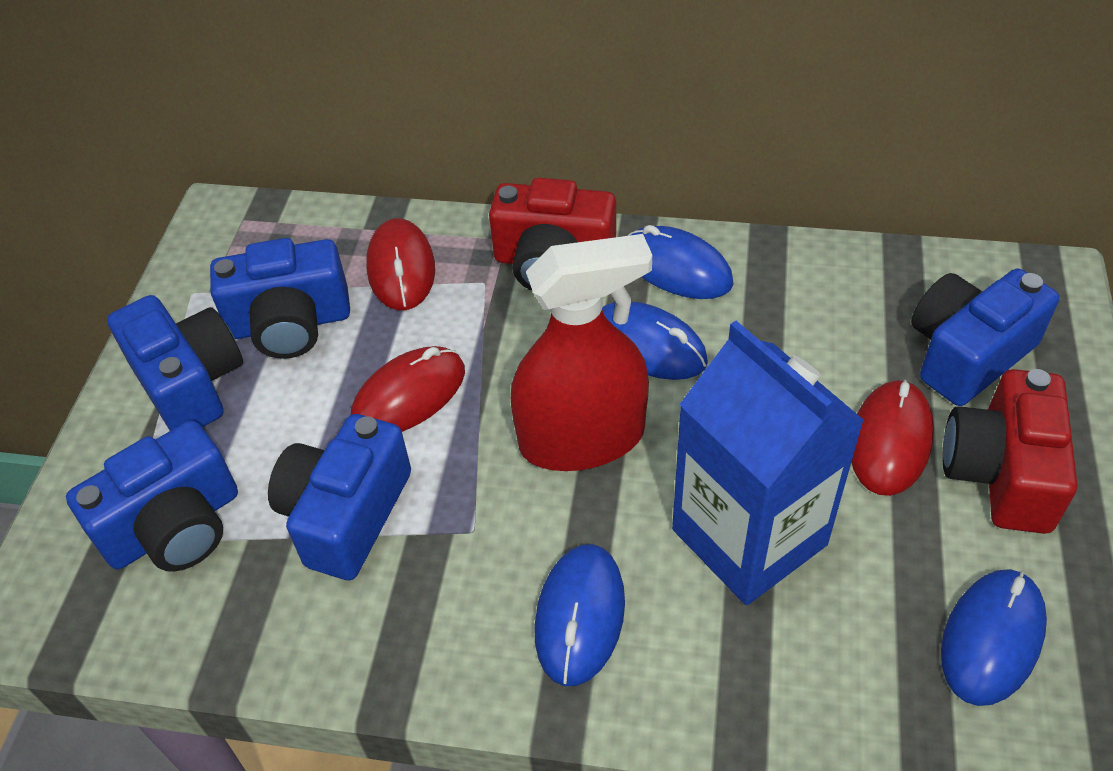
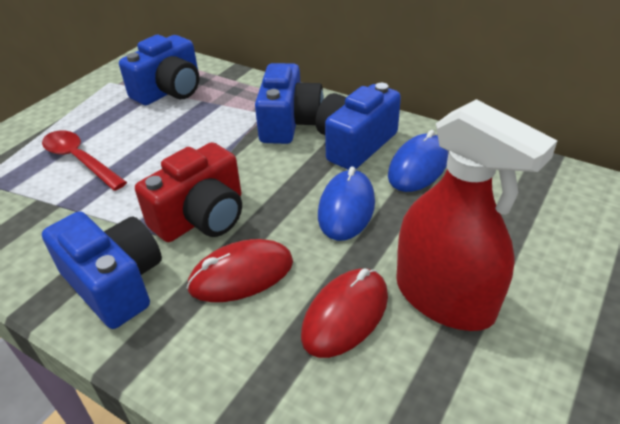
blue camera: 5 -> 4
blue carton: 1 -> 0
blue mouse: 4 -> 2
red camera: 2 -> 1
red mouse: 3 -> 2
red spoon: 0 -> 1

